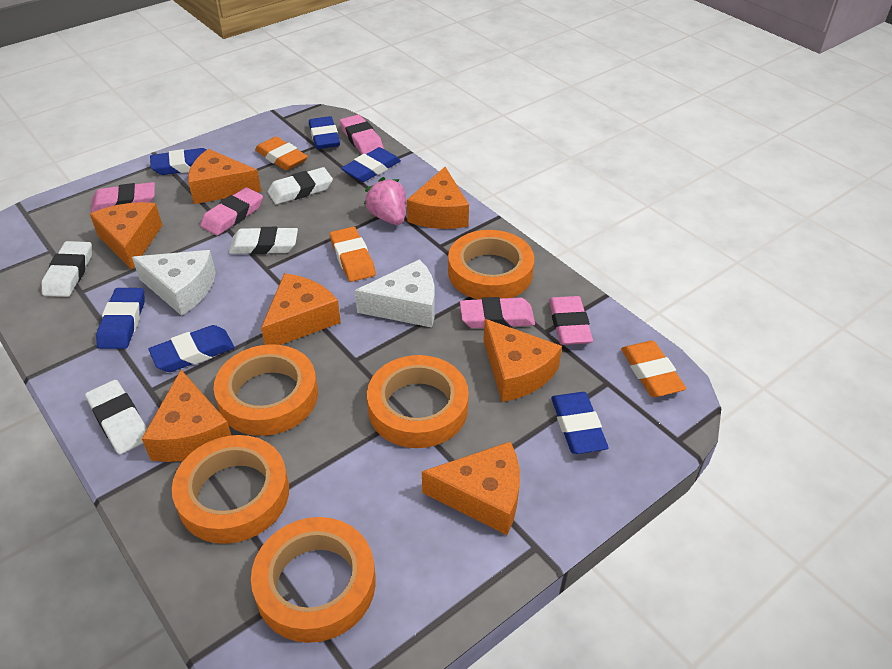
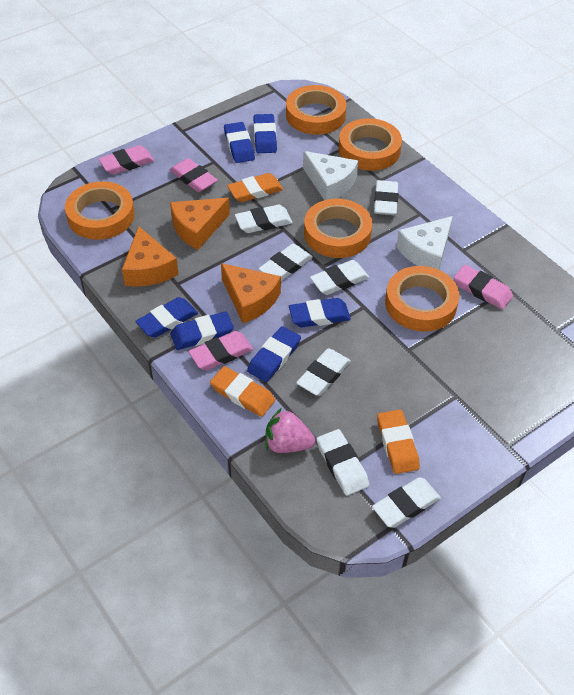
orange cheese: 7 -> 3
pink eraser: 5 -> 4
white eraser: 4 -> 7

